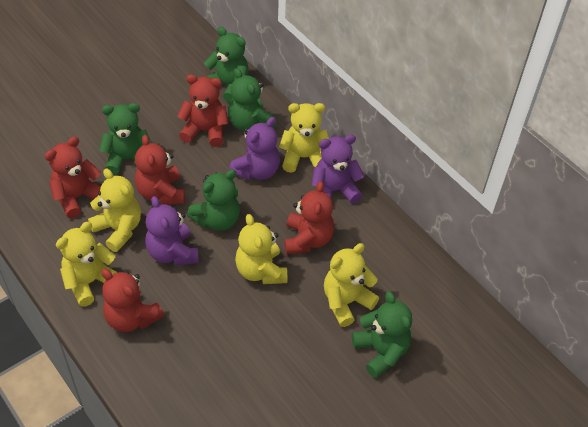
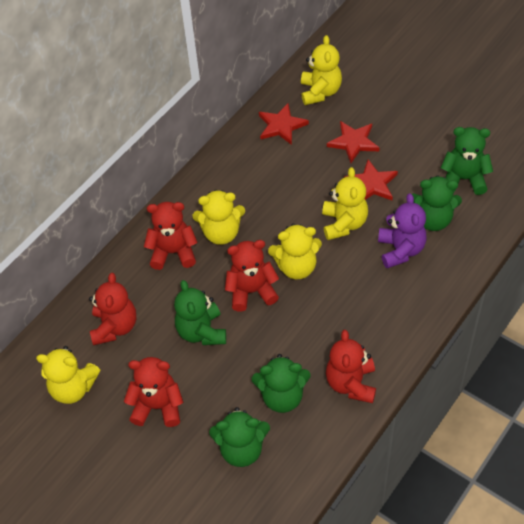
purple teddy bear: 3 -> 1
red star: 0 -> 3

